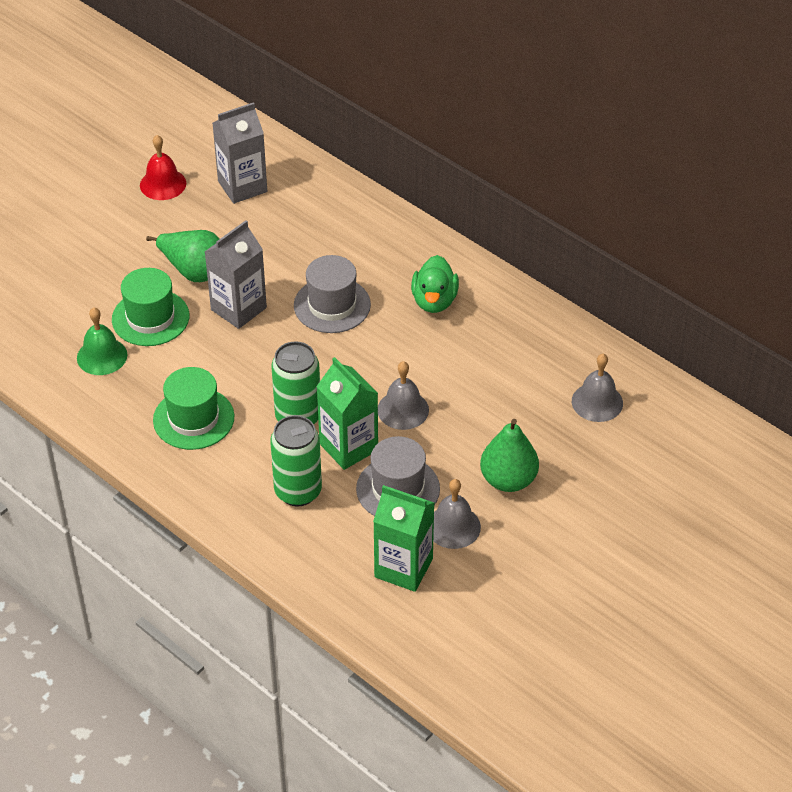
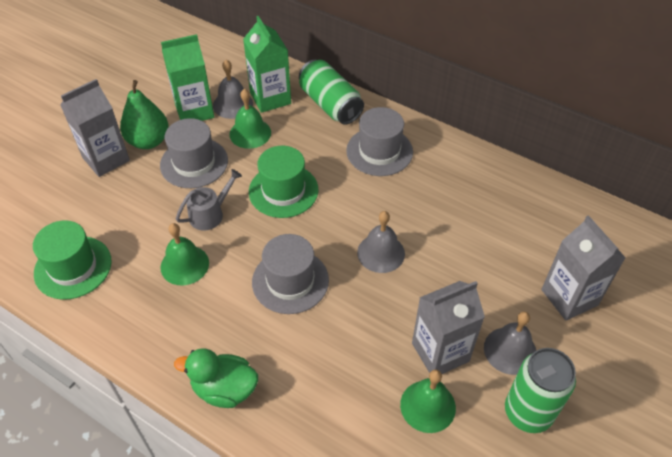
green bell: 1 -> 3
green pear: 2 -> 1
grey carton: 2 -> 3
grey hat: 2 -> 3
grey watering can: 0 -> 1
red bell: 1 -> 0

